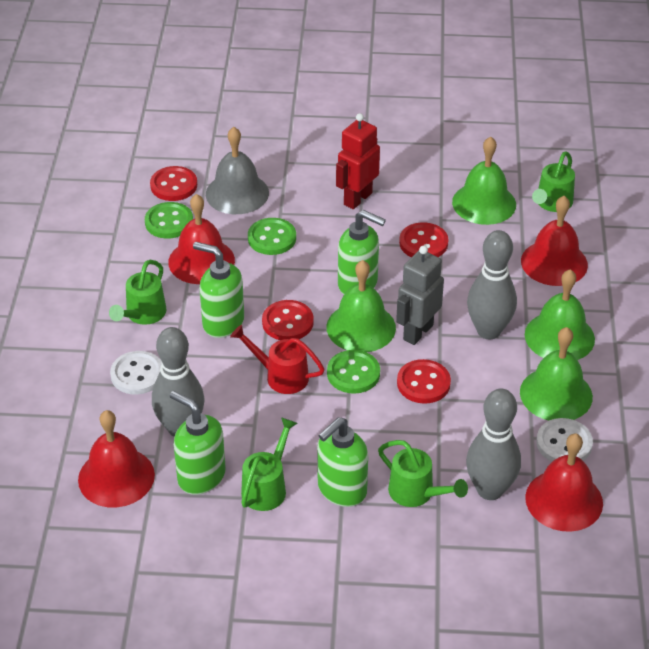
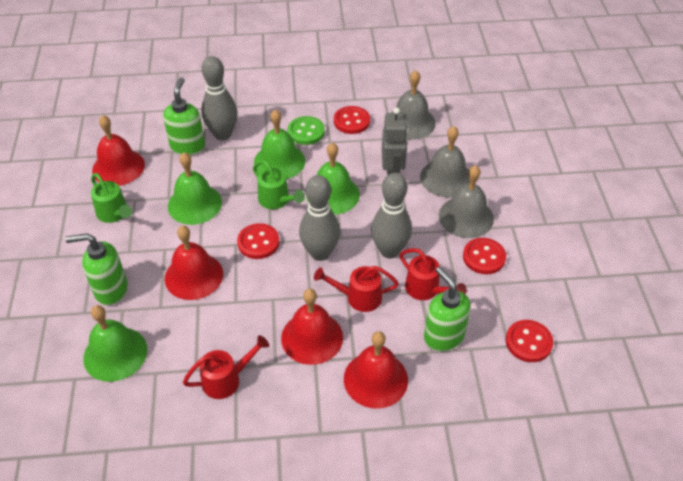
green button: 3 -> 1
green soap dispenser: 4 -> 3
green watering can: 4 -> 2
grey bell: 1 -> 3
red robot: 1 -> 0
red watering can: 1 -> 3
white button: 2 -> 0

